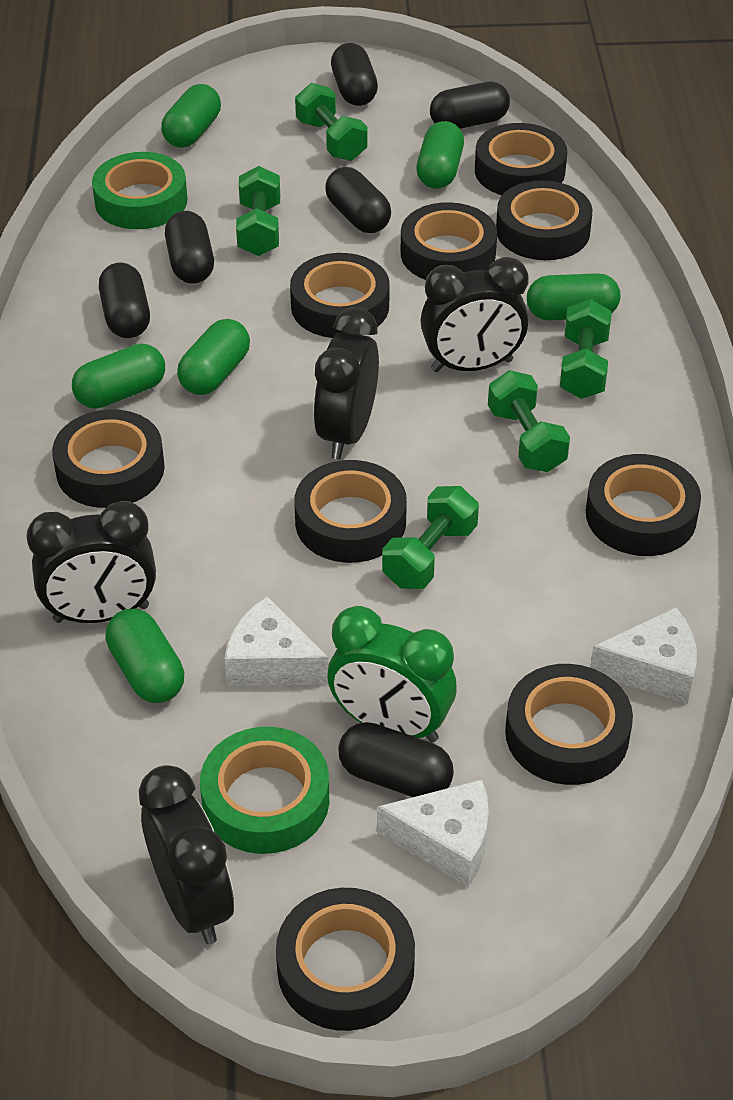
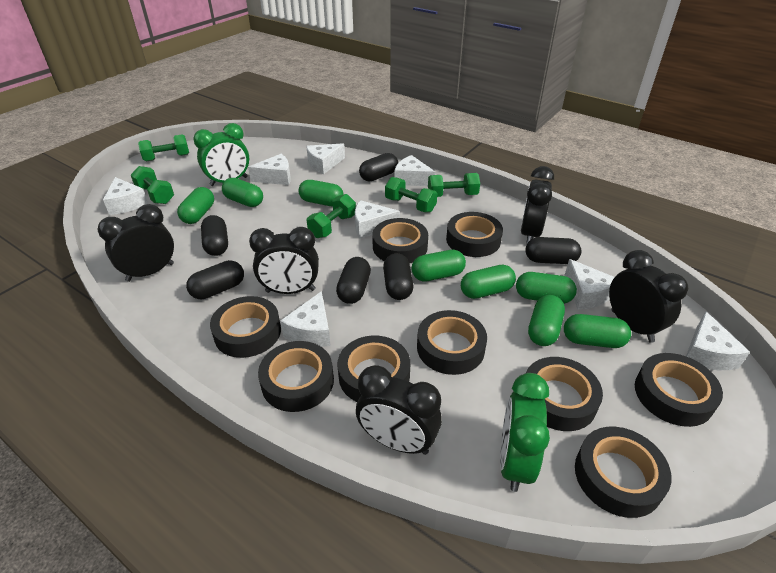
black clock: 4 -> 5
green capsule: 6 -> 8
green clock: 1 -> 2
green tape: 2 -> 0
white cheese: 3 -> 8

